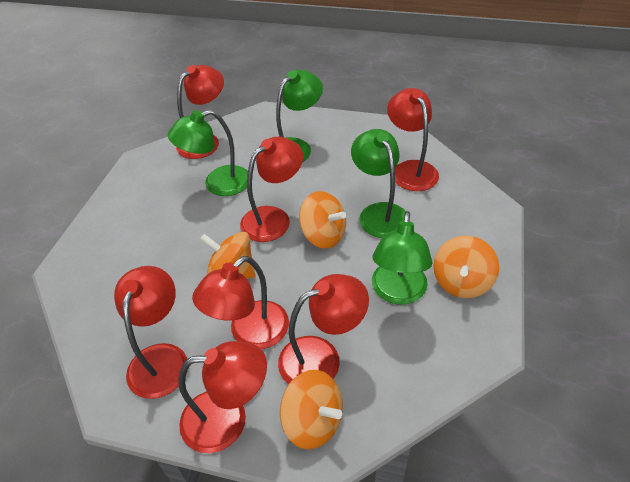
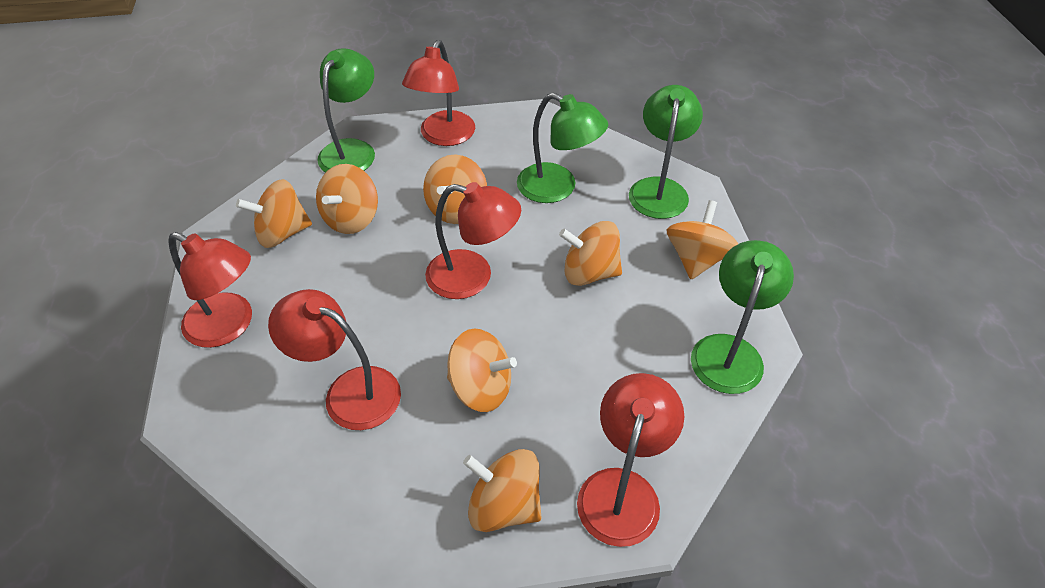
orange spinning top: 4 -> 7
red lamp: 7 -> 5

